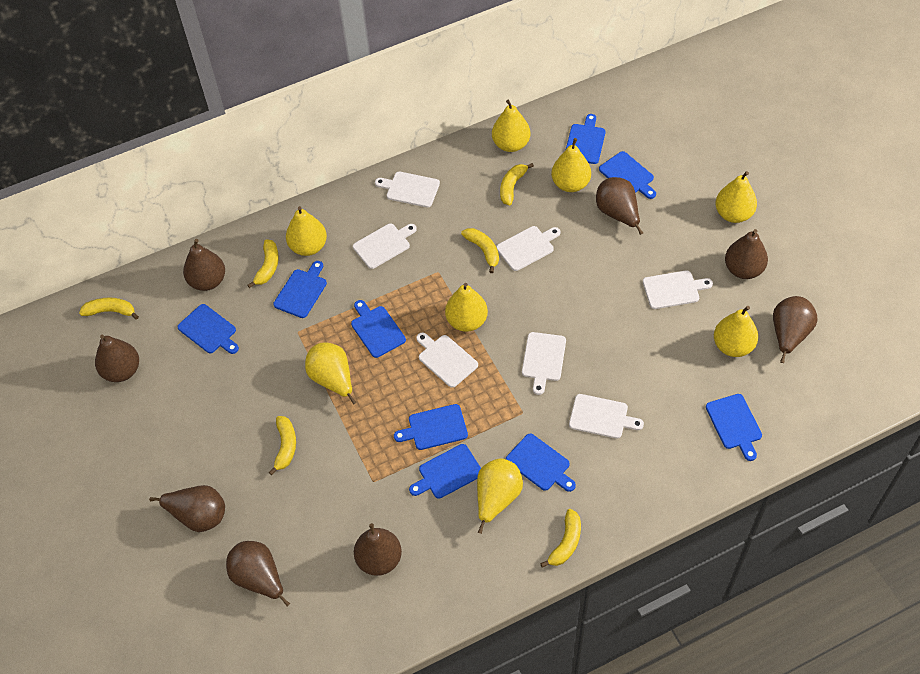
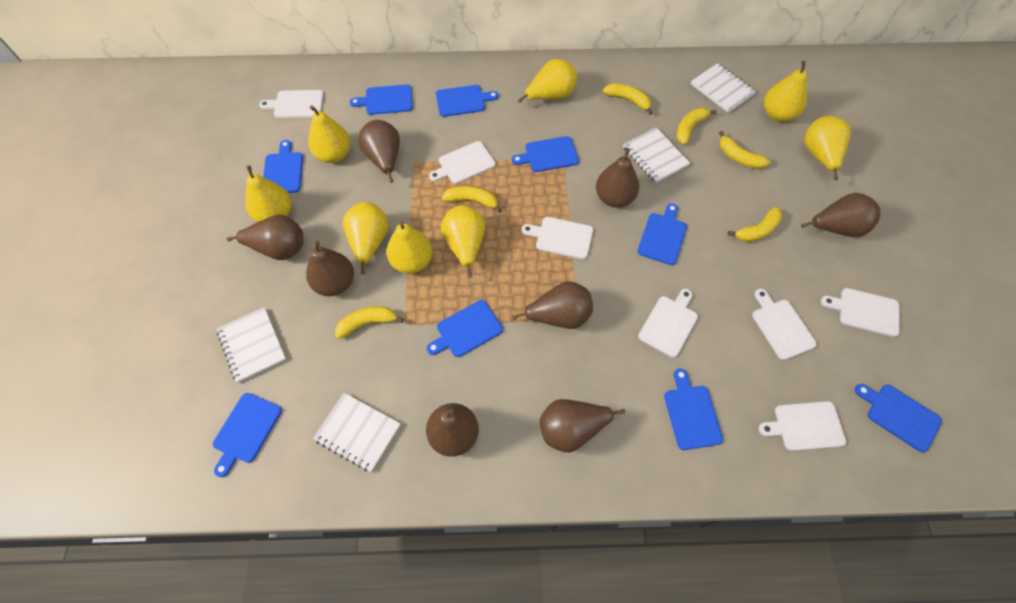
white notebook: 0 -> 4

